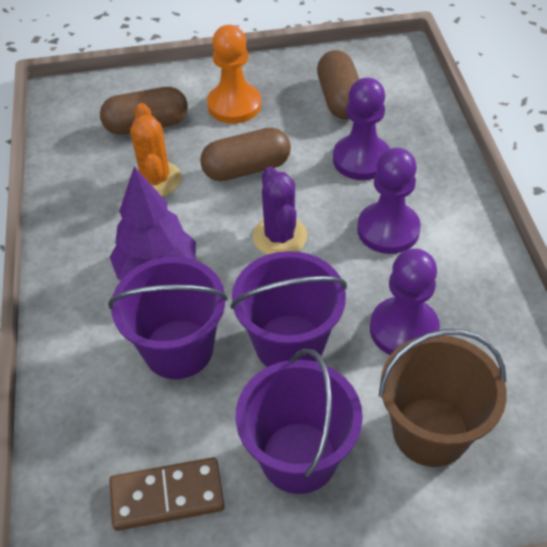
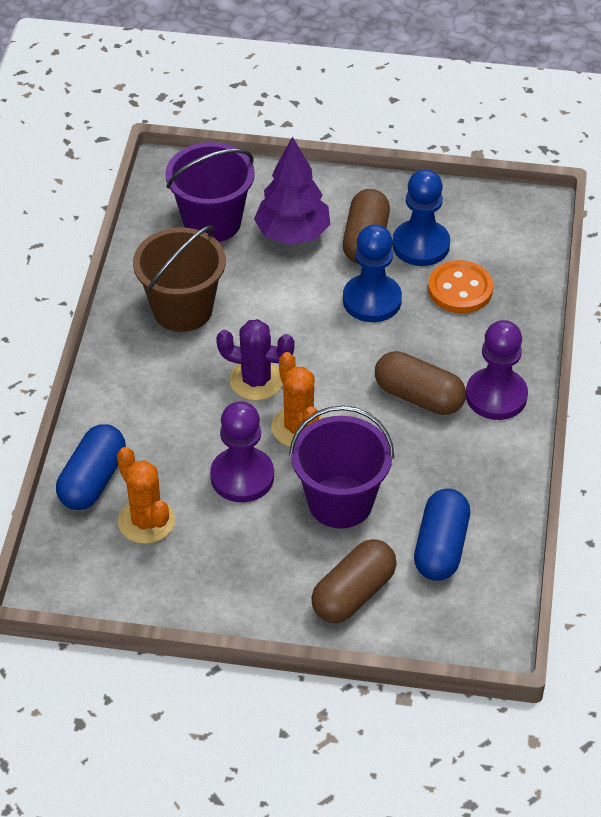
blue capsule: 0 -> 2
blue pawn: 0 -> 2
brown domino: 1 -> 0
orange button: 0 -> 1
orange cactus: 1 -> 2
orange pawn: 1 -> 0
purple bucket: 3 -> 2
purple pawn: 3 -> 2

